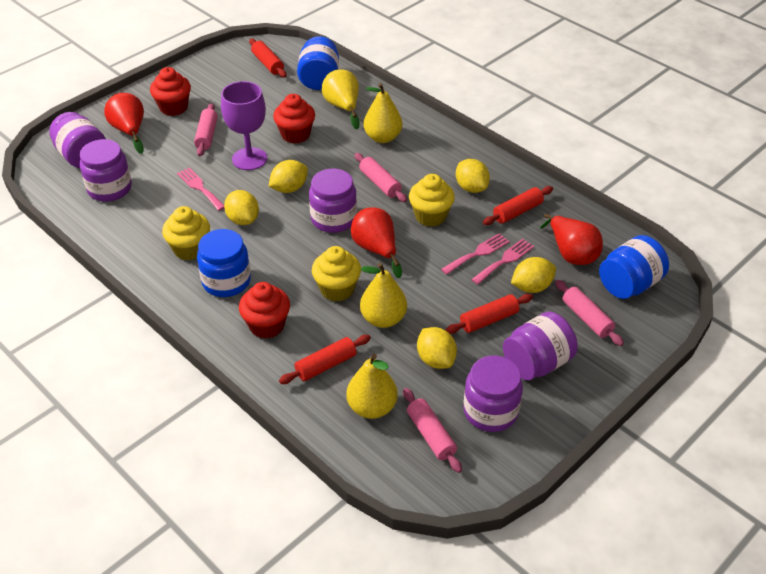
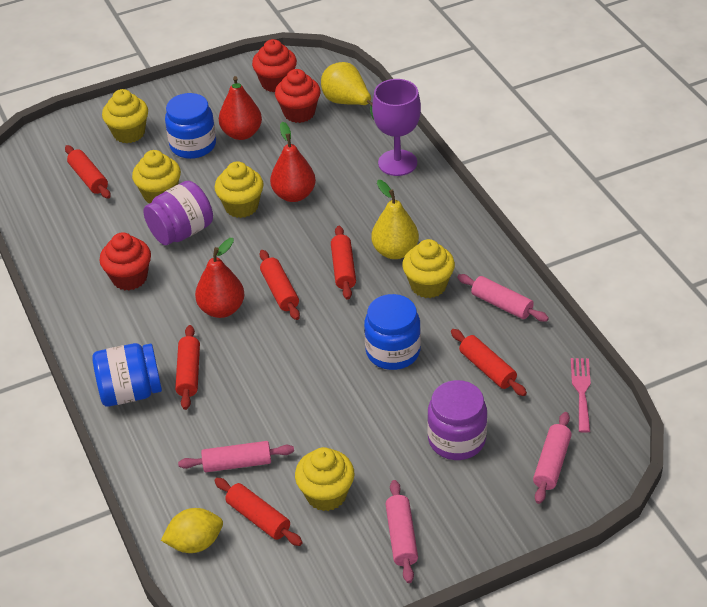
pink fork: 3 -> 1
purple jar: 5 -> 2
red rolling pin: 4 -> 6
yellow cupcake: 3 -> 5
yellow lemon: 5 -> 1
yellow pear: 4 -> 2

